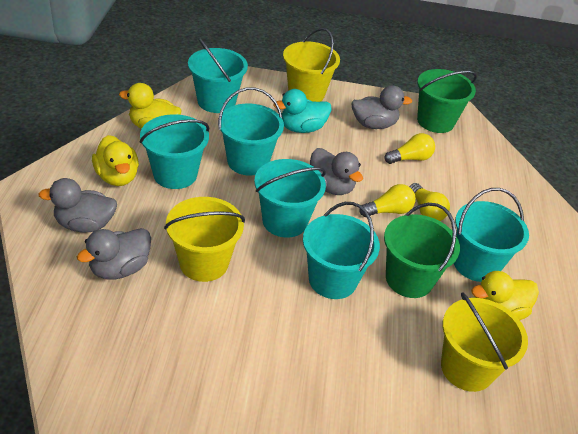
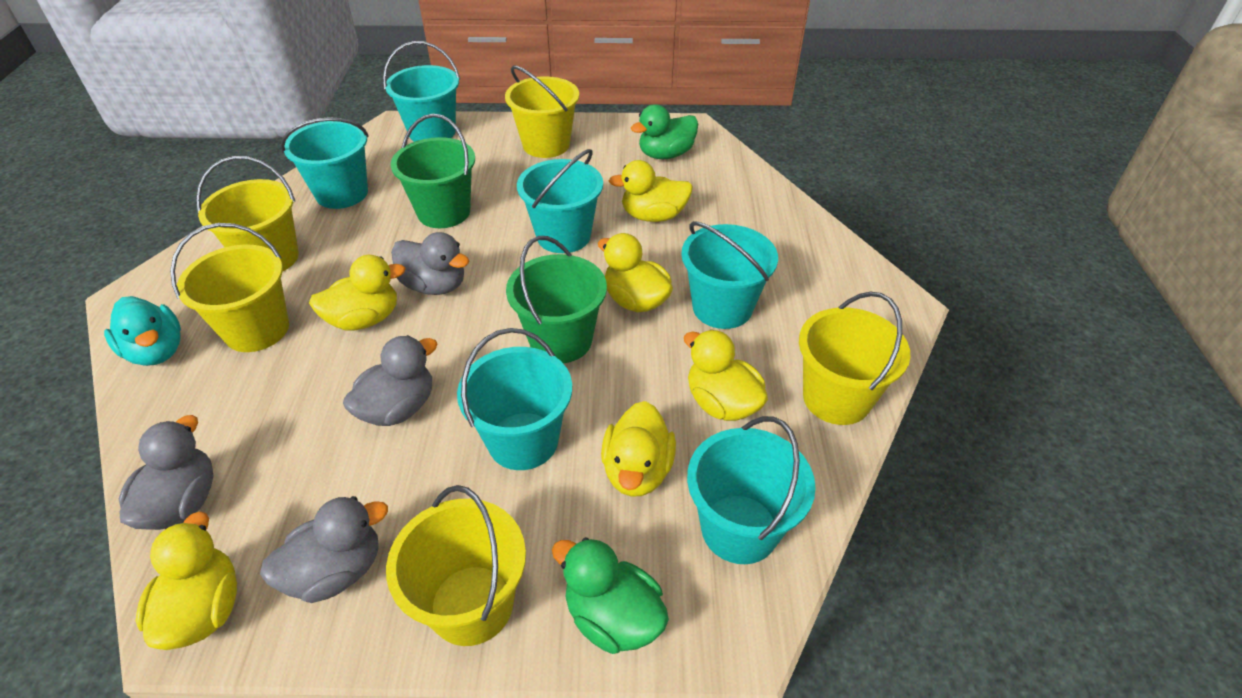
green duck: 0 -> 2
yellow bucket: 3 -> 5
yellow duck: 3 -> 6
yellow light bulb: 3 -> 0

